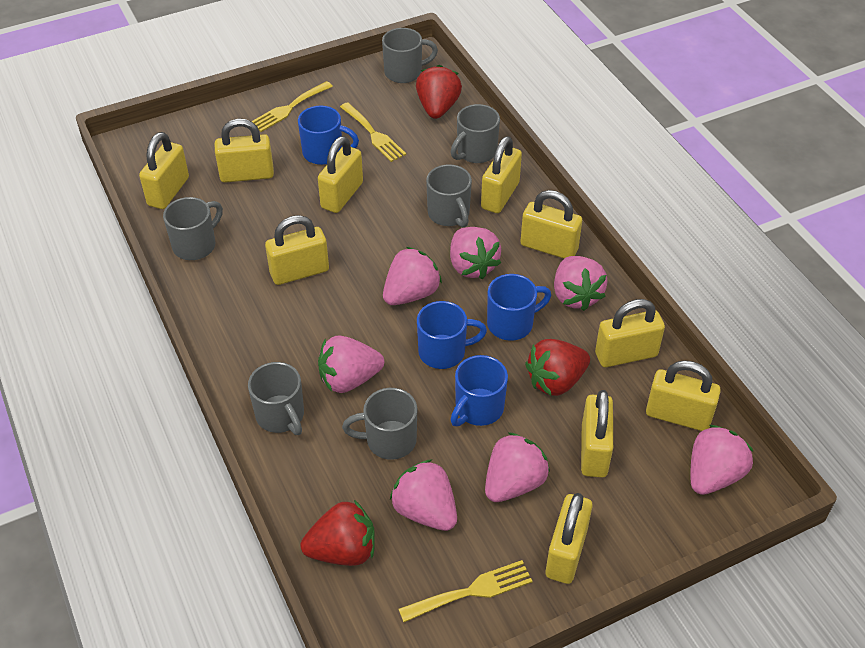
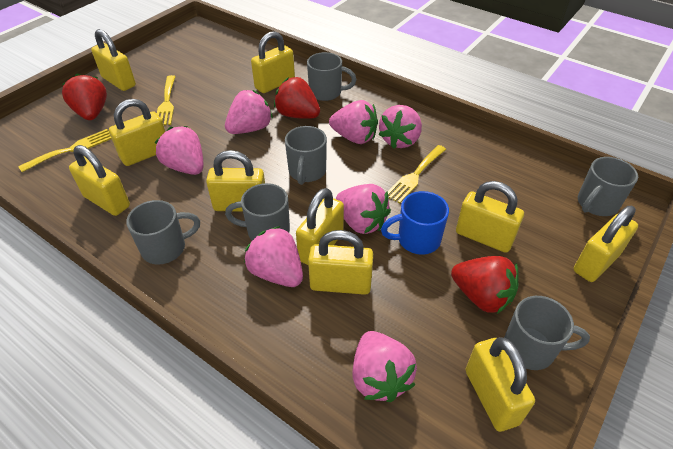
blue mug: 4 -> 1

